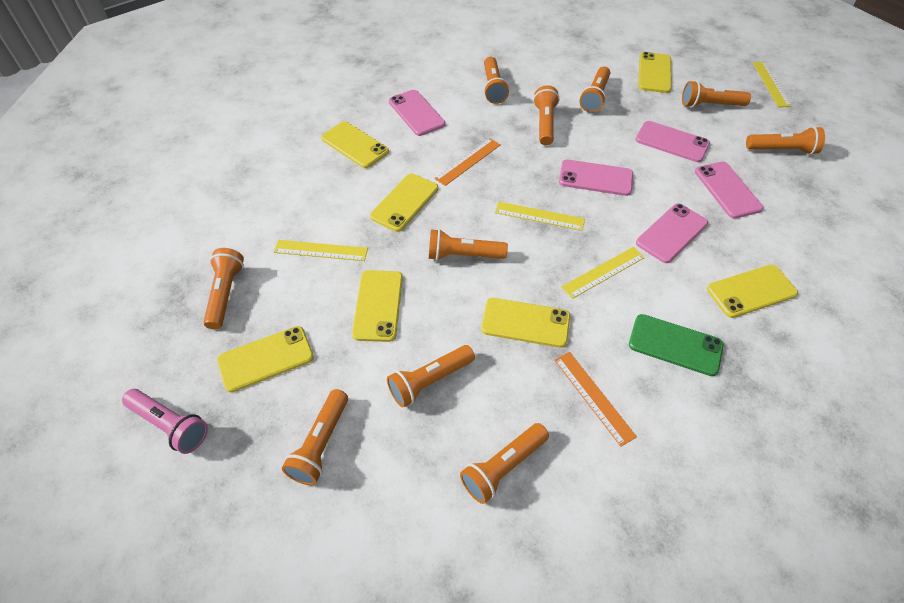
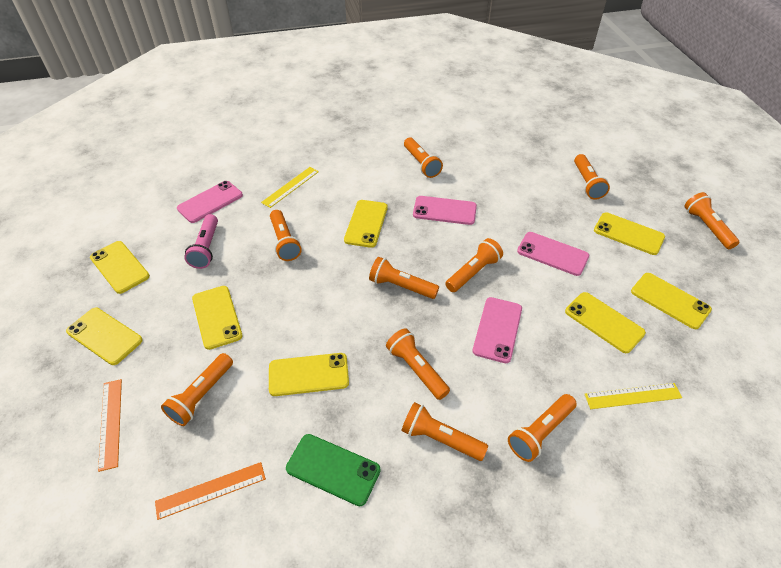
pink phone: 5 -> 4
yellow phone: 7 -> 8
yellow ruler: 4 -> 2

